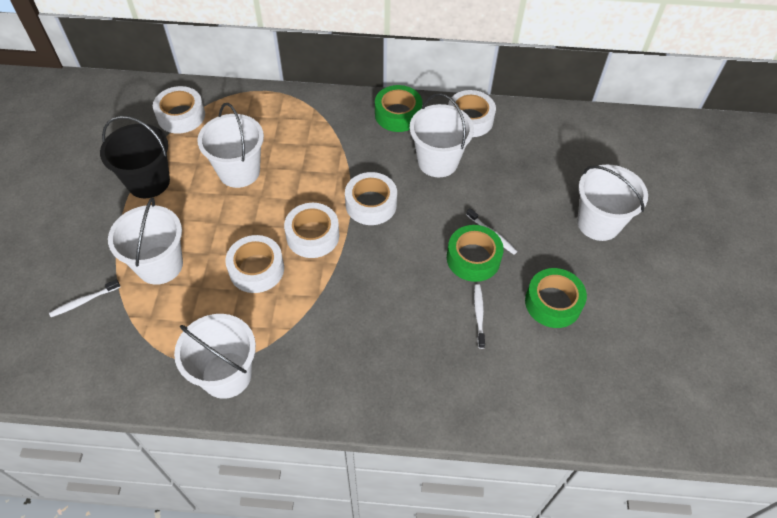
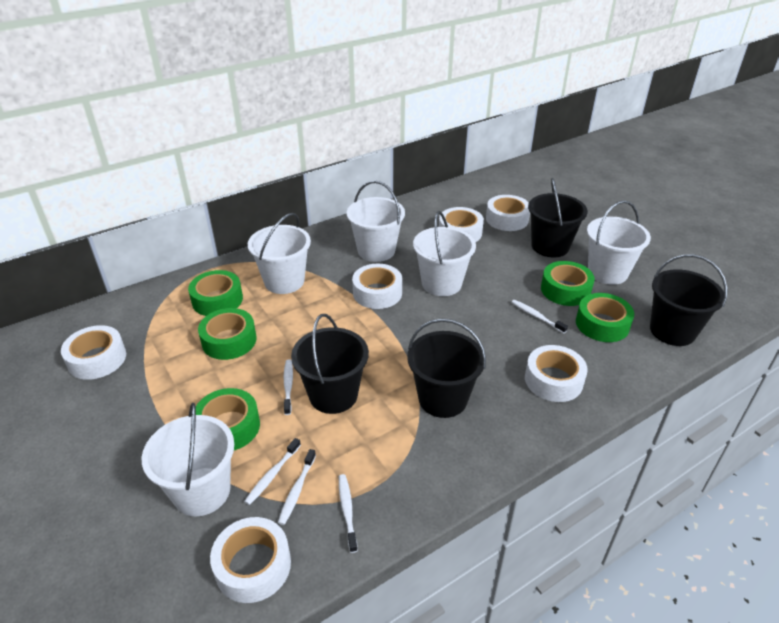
black bucket: 1 -> 4
green tape: 3 -> 5
white tape: 5 -> 6
white toothbrush: 3 -> 5

